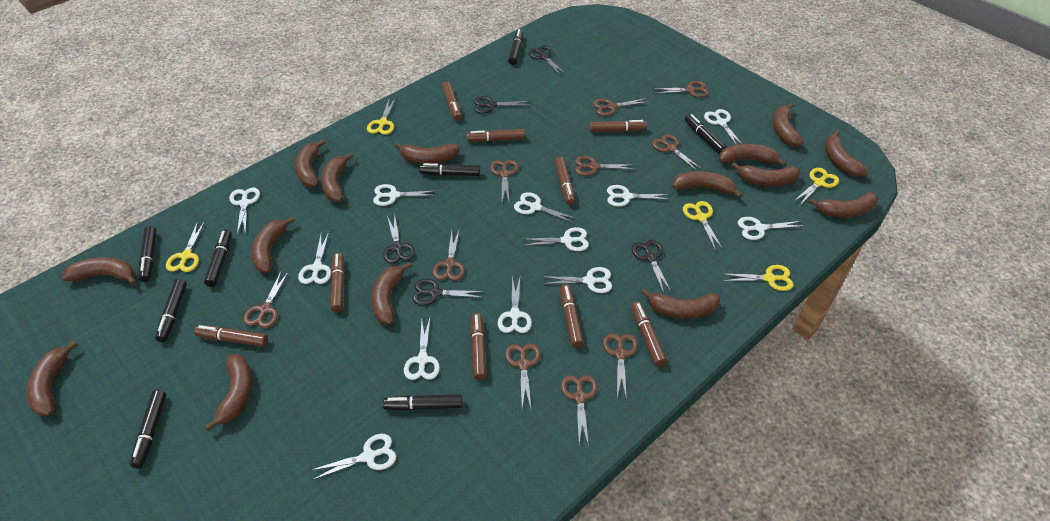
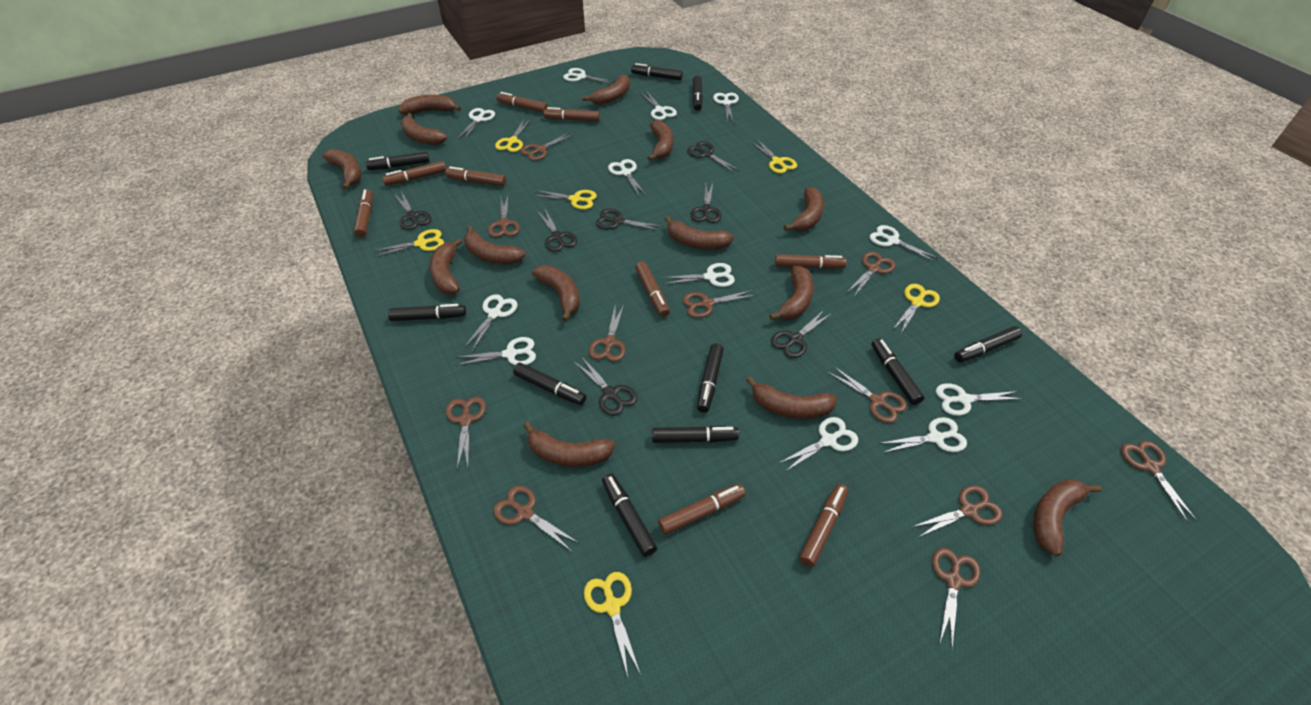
black marker: 8 -> 10
black scissors: 5 -> 7
brown banana: 15 -> 14
brown scissors: 10 -> 11
yellow scissors: 5 -> 6

